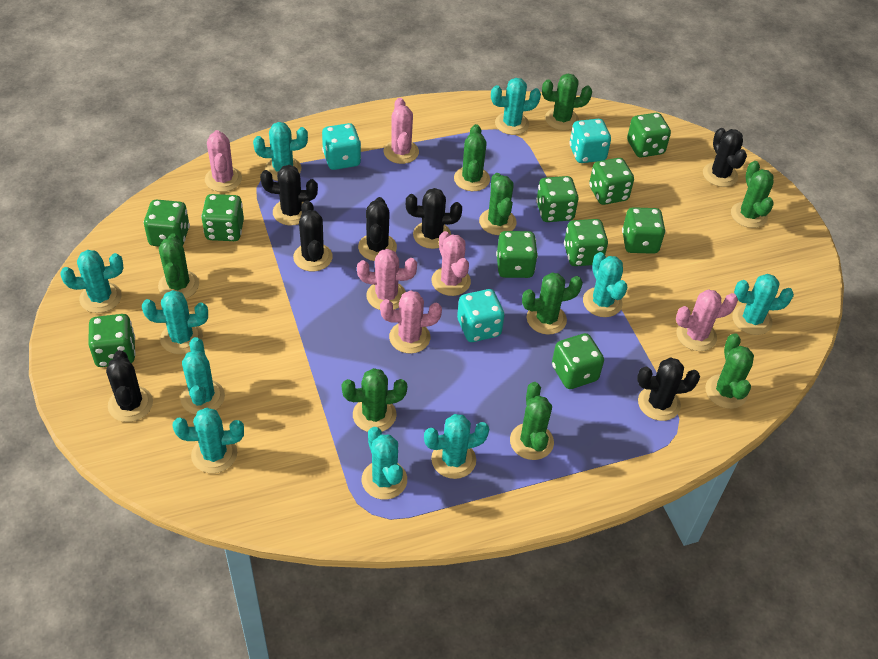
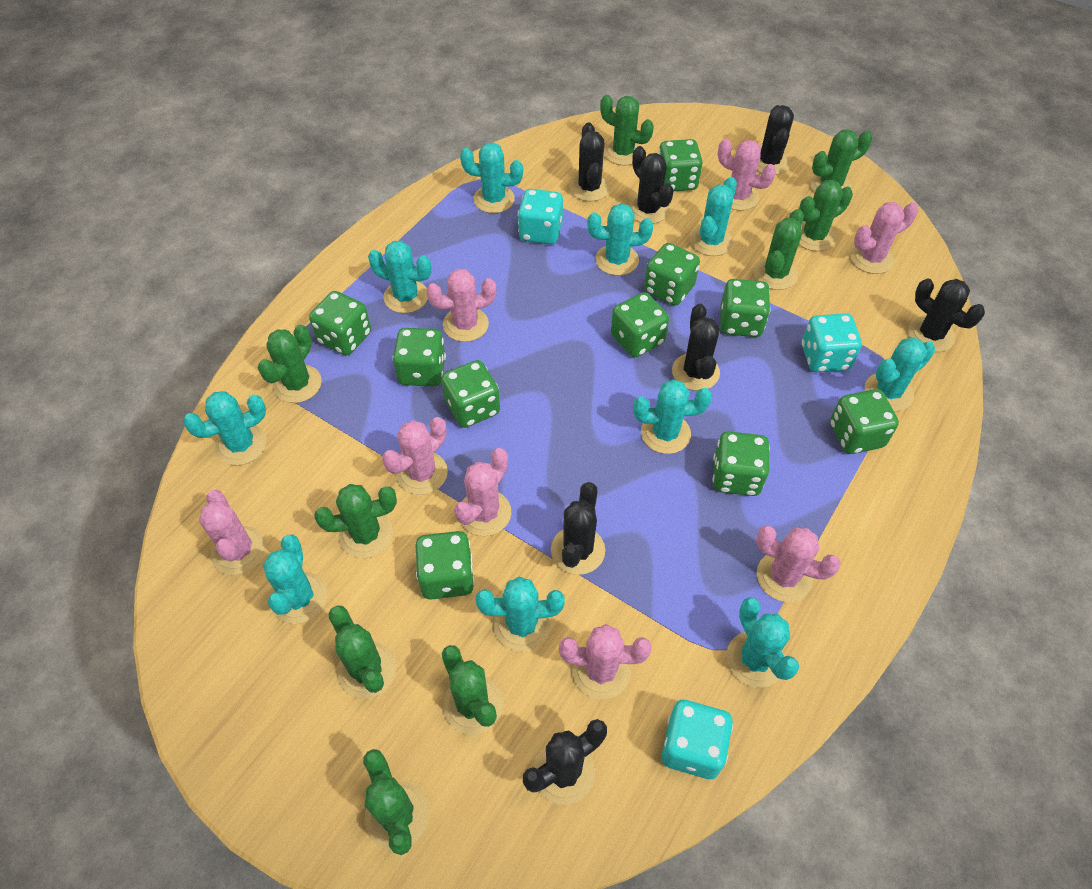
pink cactus: 6 -> 8

